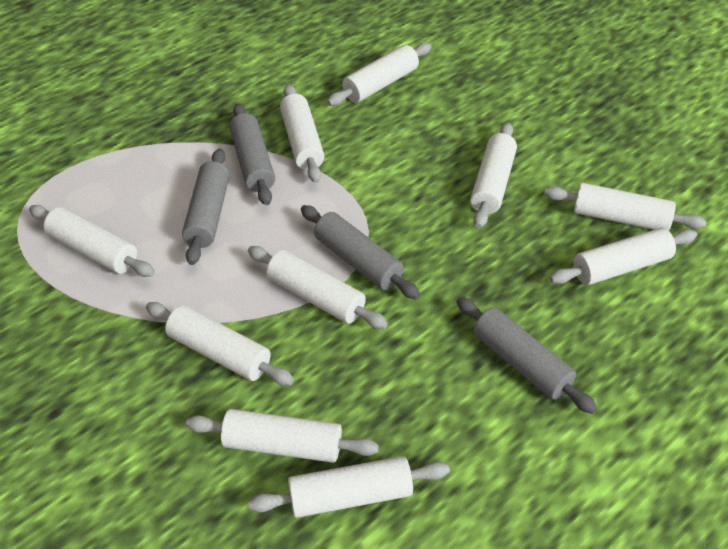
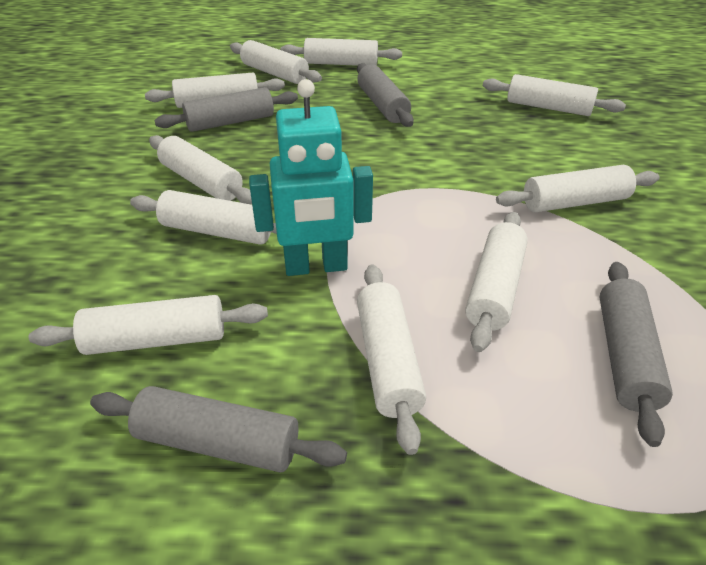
turquoise robot: 0 -> 1

